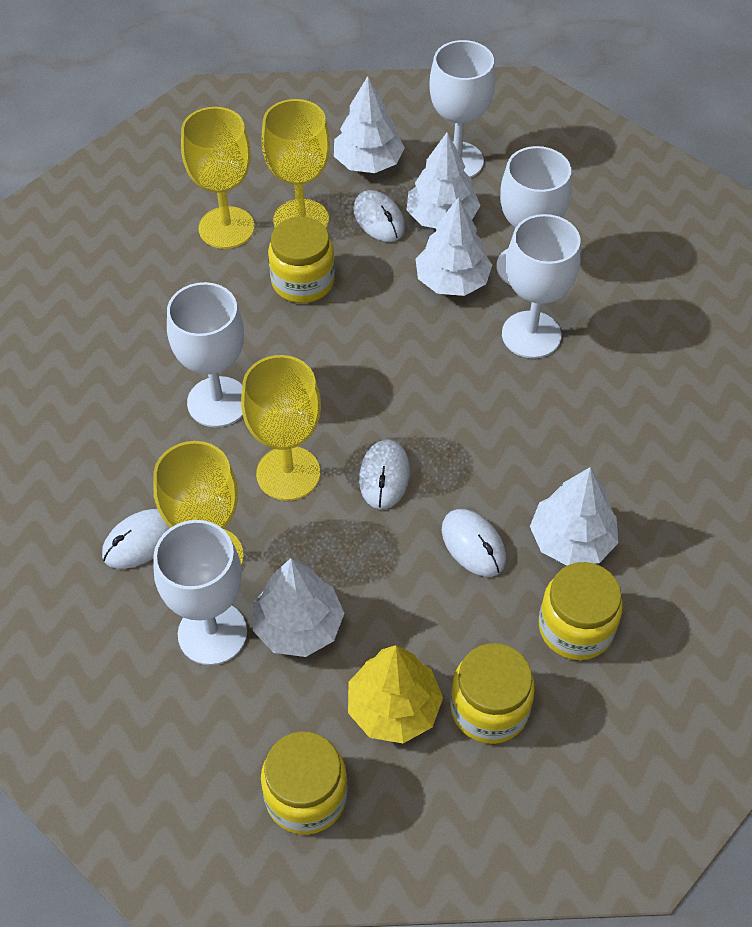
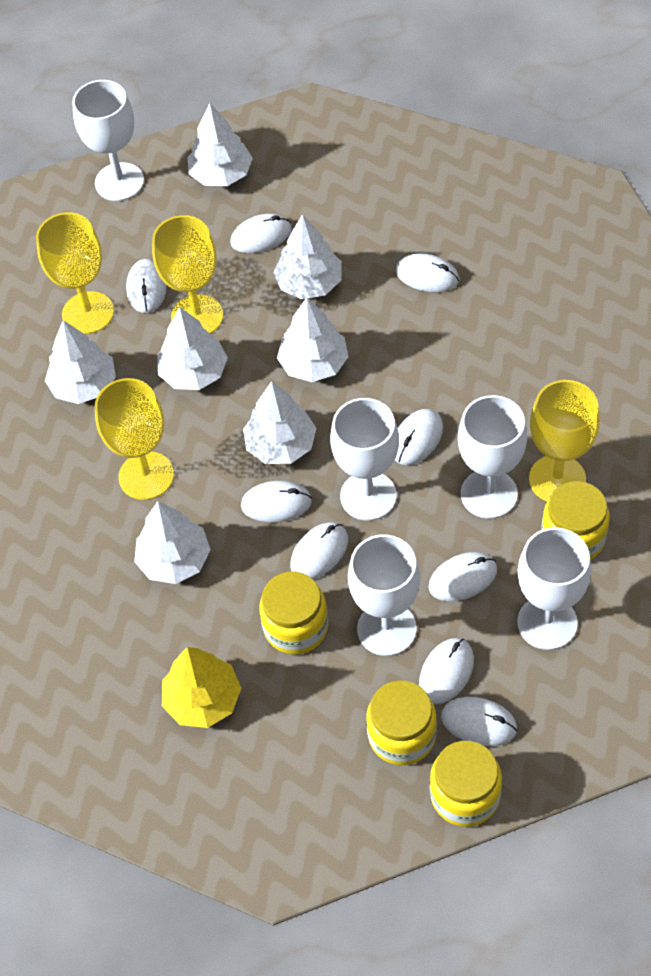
white mouse: 4 -> 9
white tree: 5 -> 7

